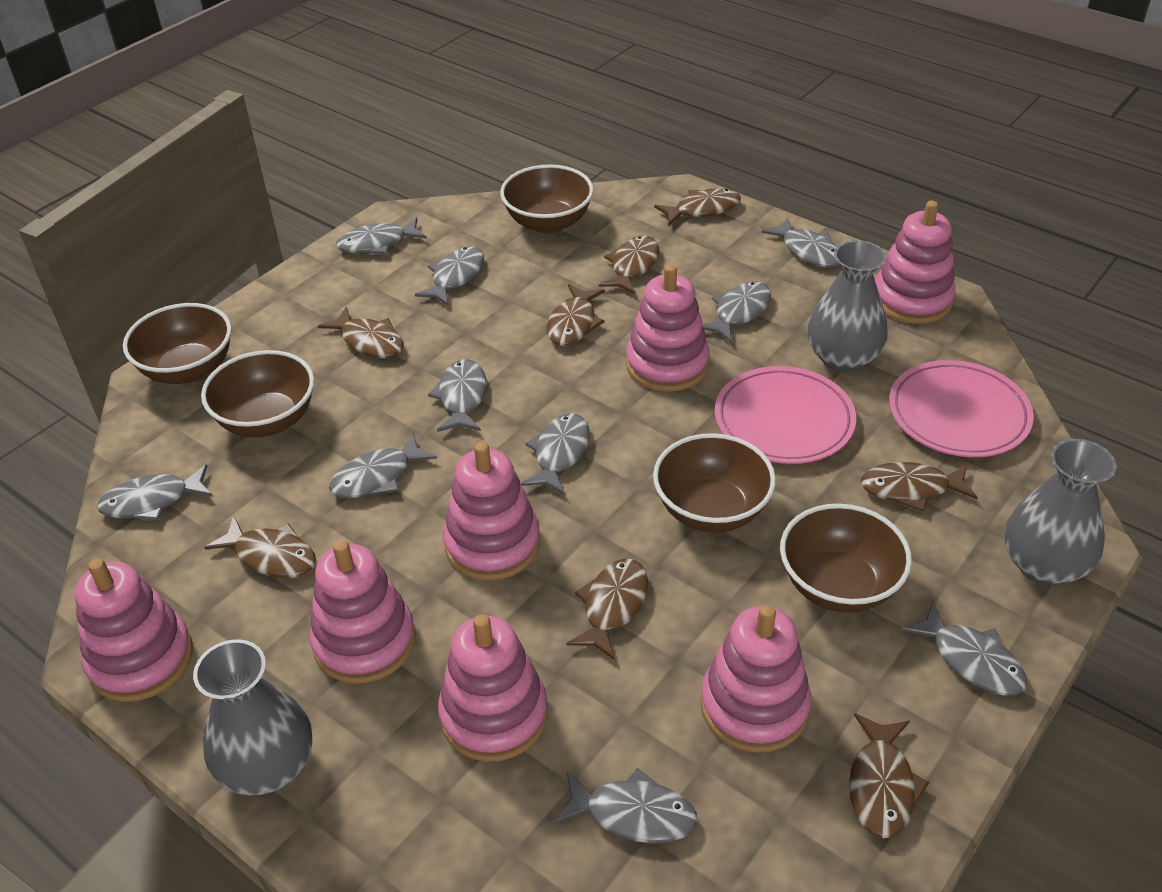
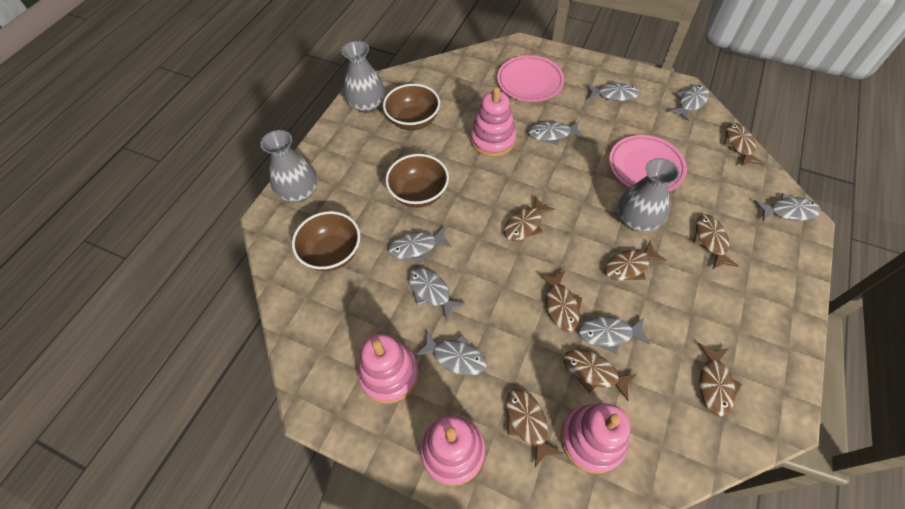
brown bowl: 5 -> 3
grey fish: 10 -> 8
pink stacking toy: 7 -> 4

